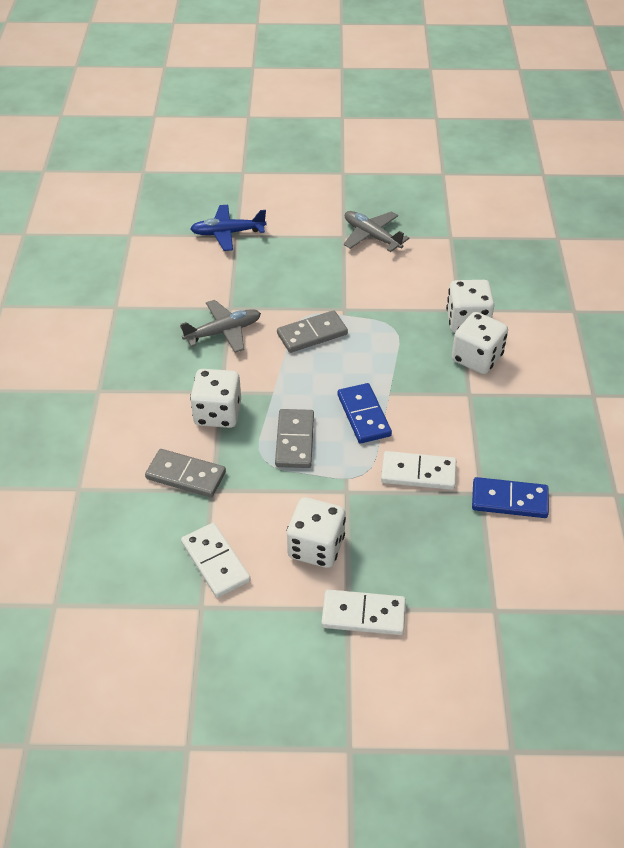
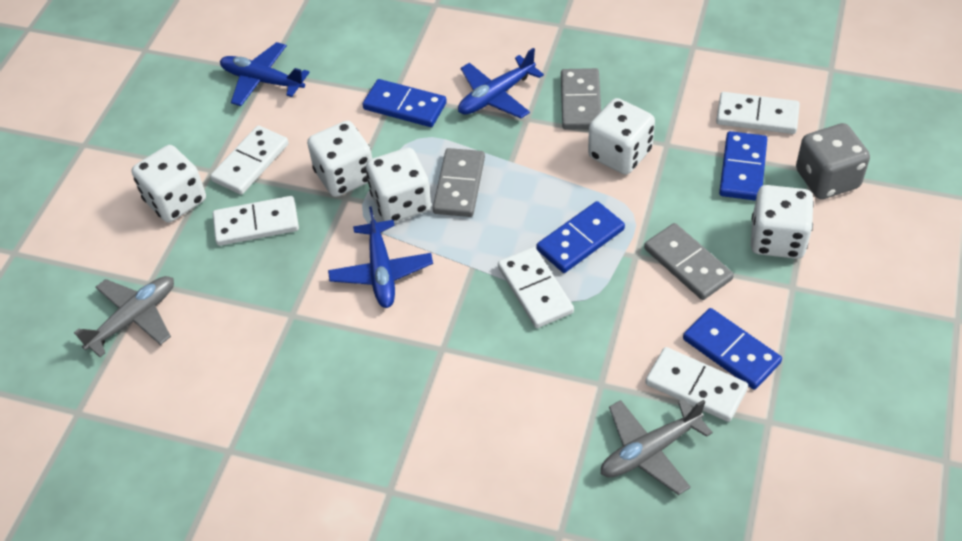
blue domino: 2 -> 4
blue plane: 1 -> 3
grey dice: 0 -> 1
white dice: 4 -> 5
white domino: 3 -> 5

